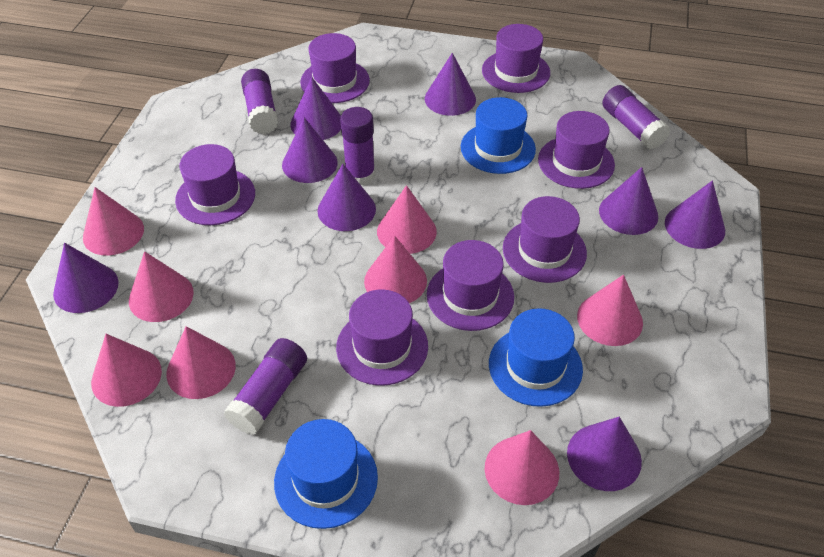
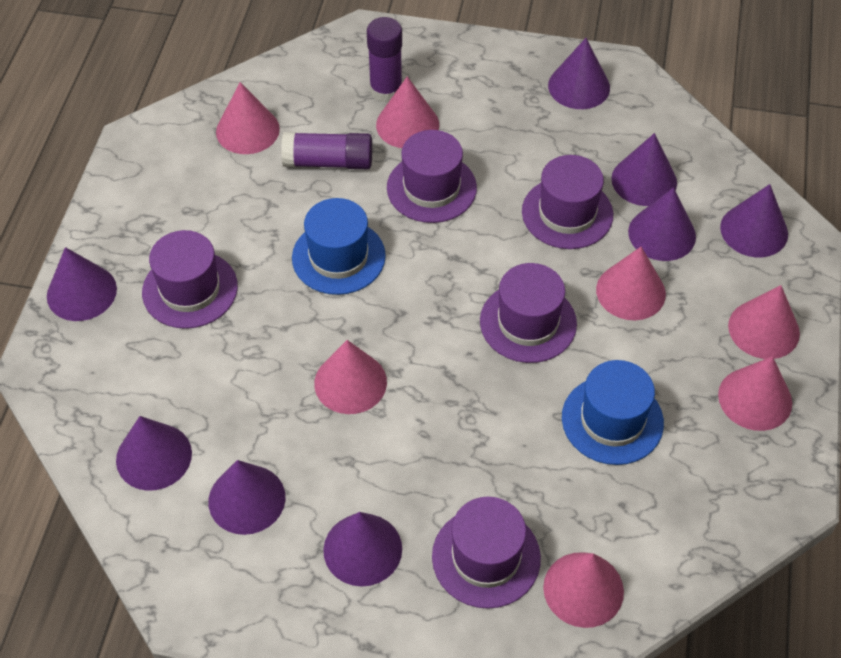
blue hat: 3 -> 2
pink cone: 8 -> 7
purple glue stick: 4 -> 2
purple hat: 7 -> 5

